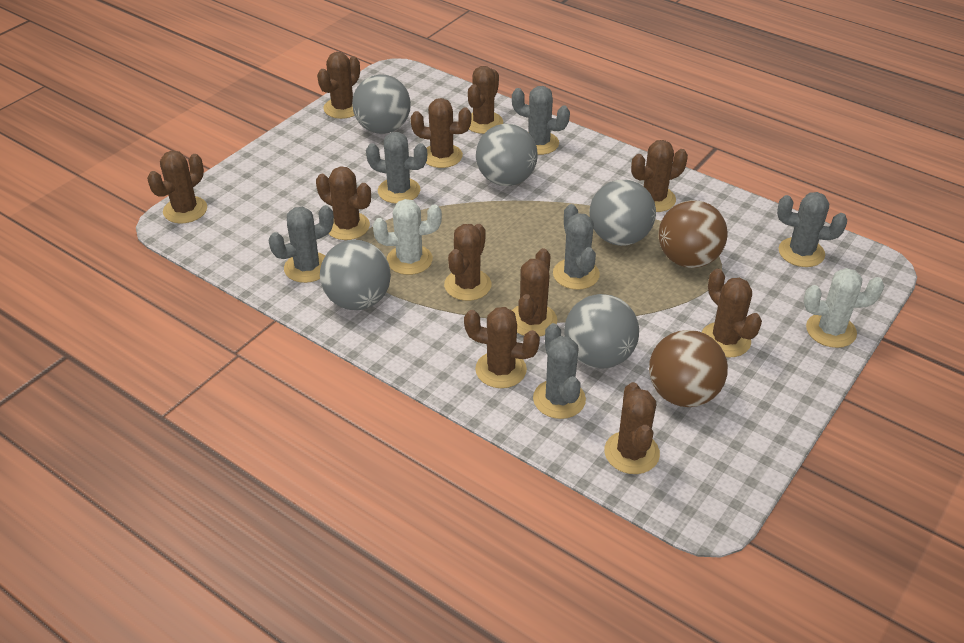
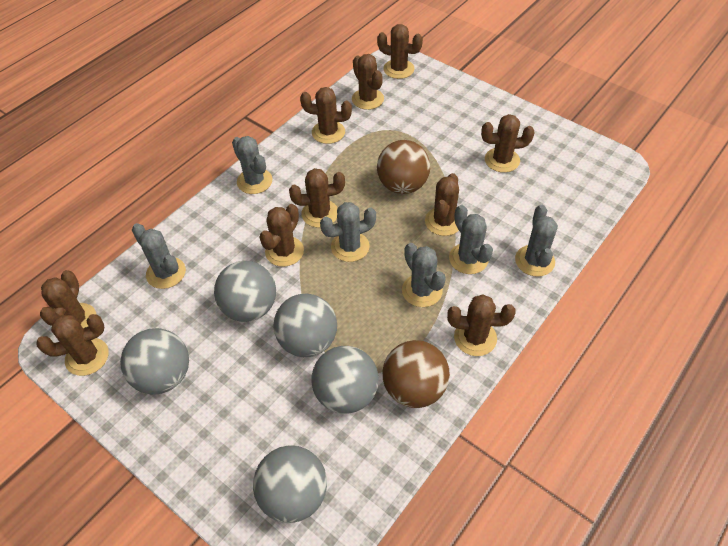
brown cactus: 11 -> 10
white cactus: 2 -> 0

